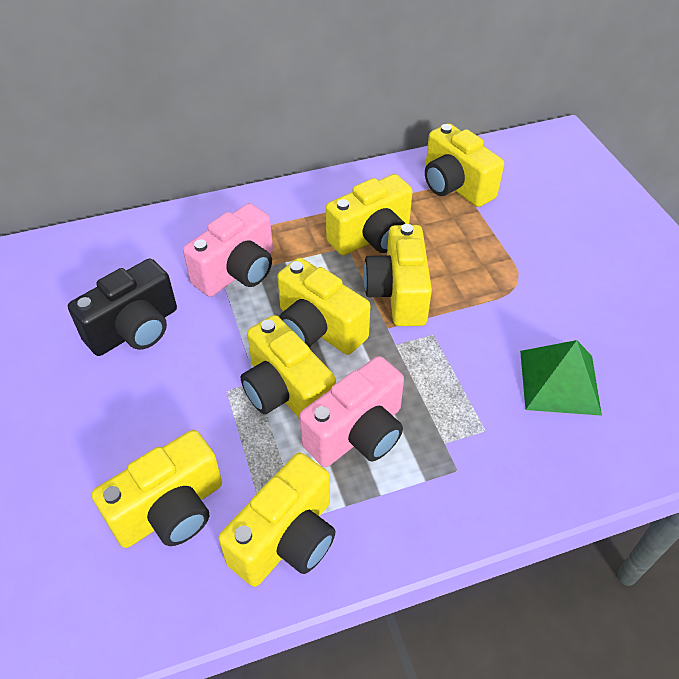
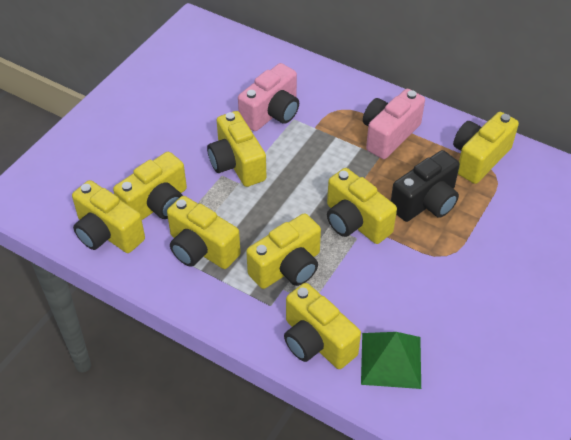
yellow camera: 7 -> 8

